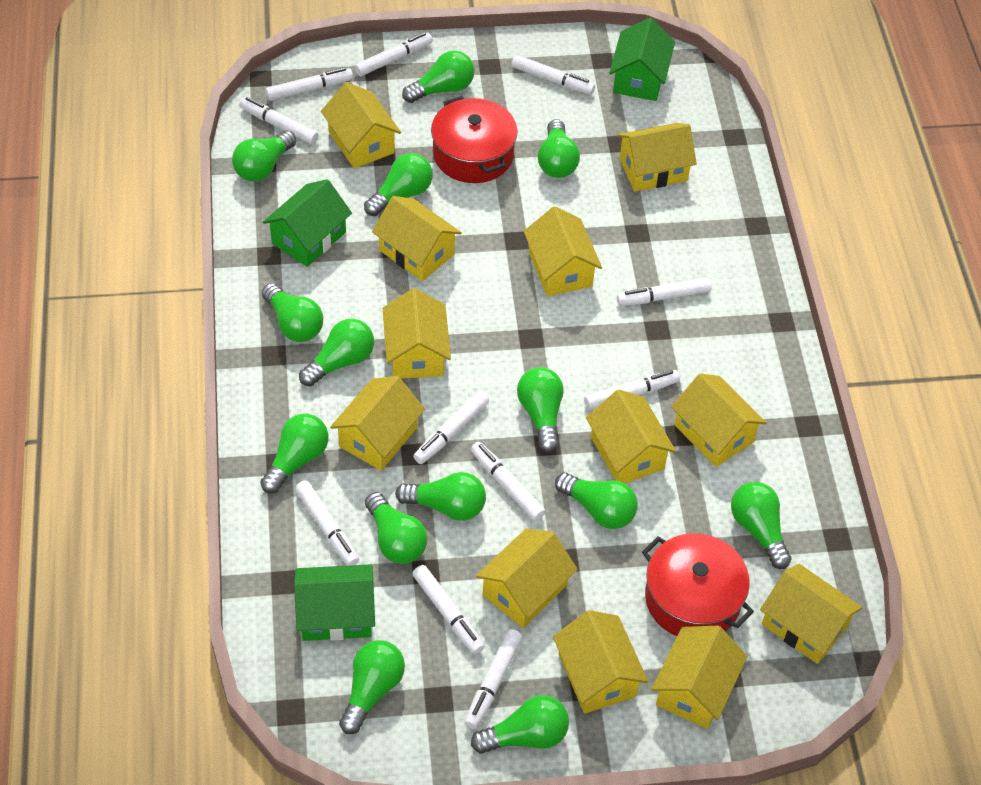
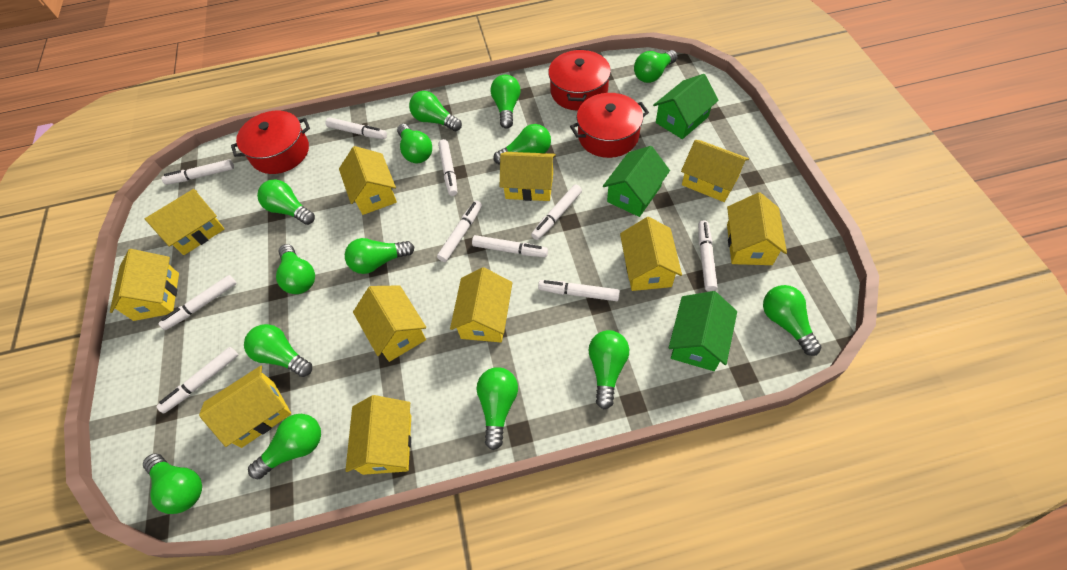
red pot: 2 -> 3
white marker: 11 -> 10
yellow house: 12 -> 11

